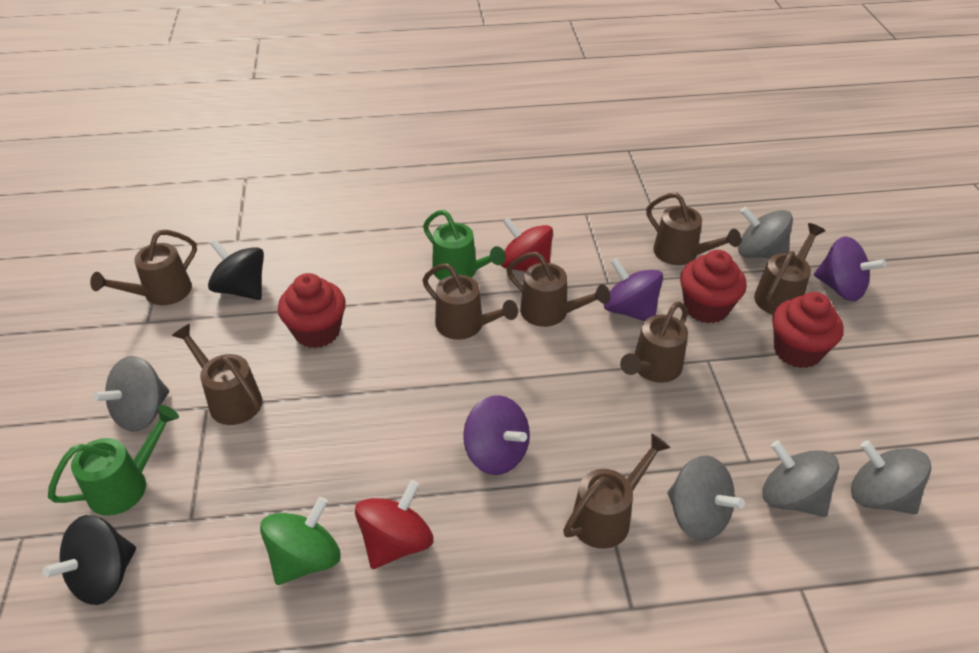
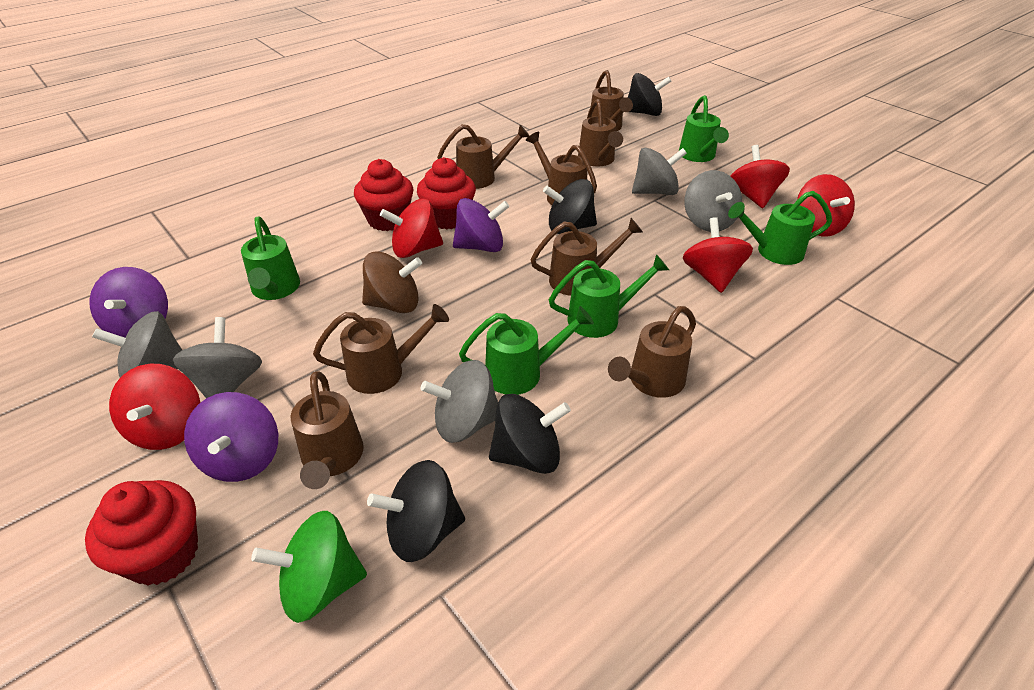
black spinning top: 2 -> 4
brown spinning top: 0 -> 1
green watering can: 2 -> 5
red spinning top: 2 -> 5

